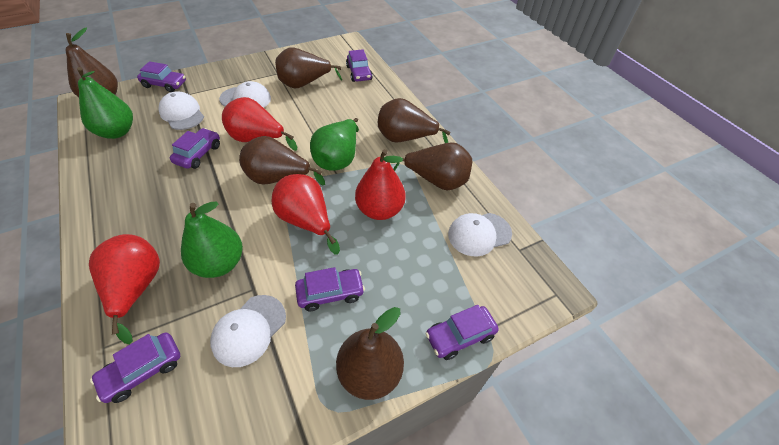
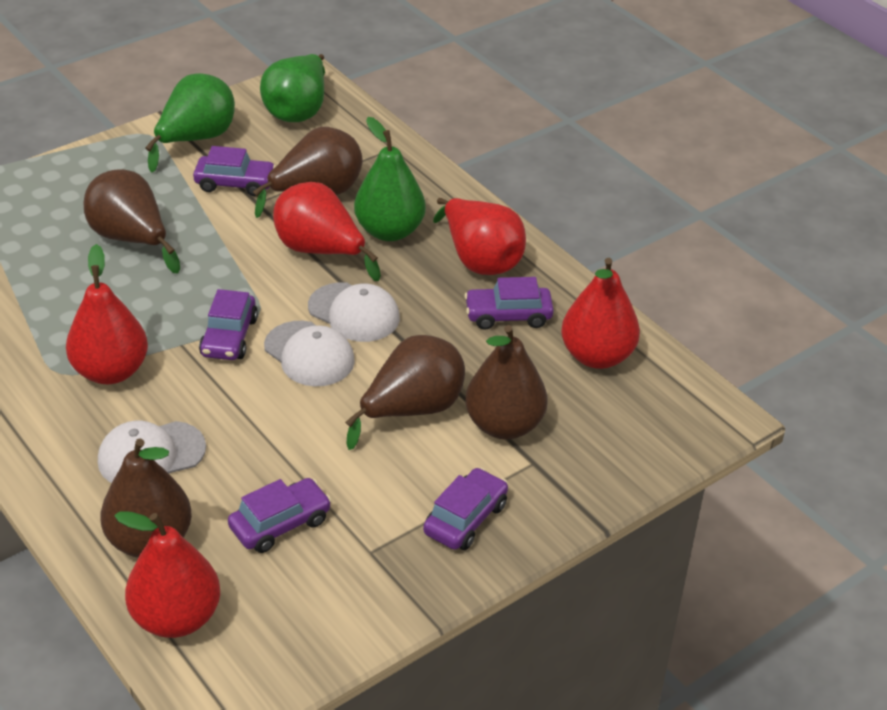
brown pear: 6 -> 5
purple car: 6 -> 5
red pear: 4 -> 5
white cap: 4 -> 3

